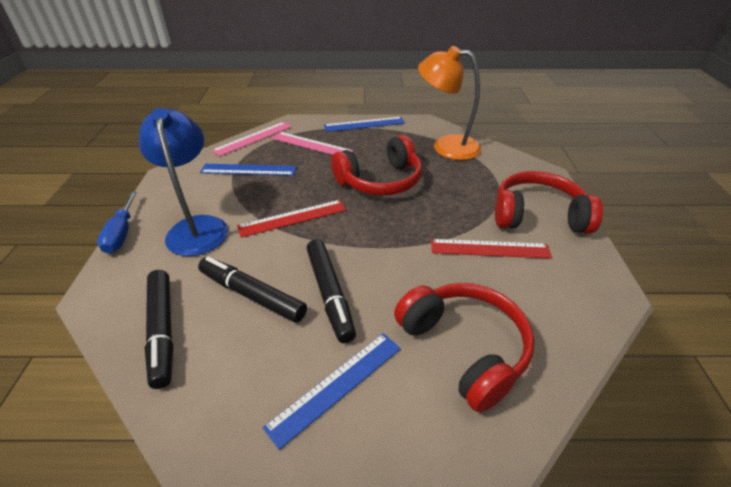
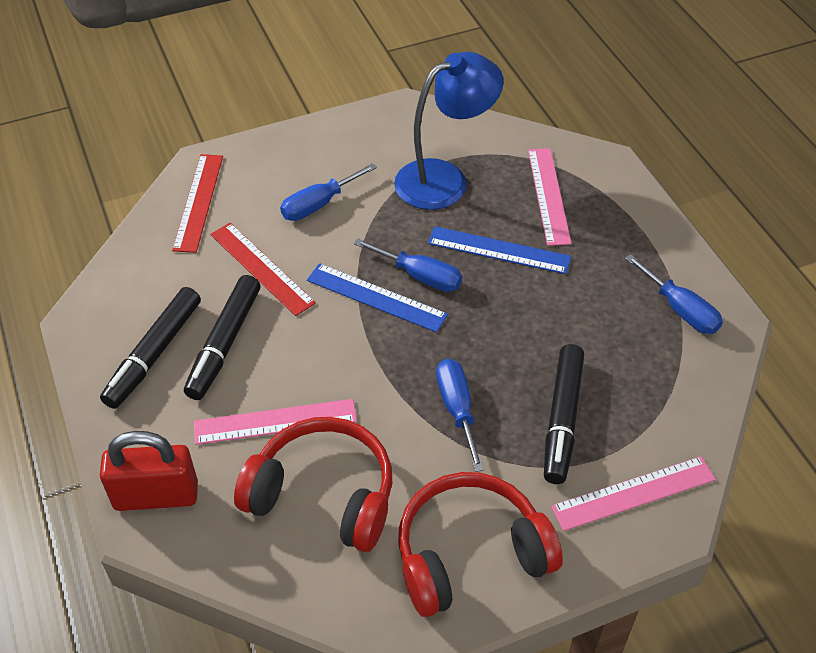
blue ruler: 3 -> 2
blue screwdriver: 1 -> 4
orange lamp: 1 -> 0
pink ruler: 2 -> 3
red headphones: 3 -> 2
red padlock: 0 -> 1

